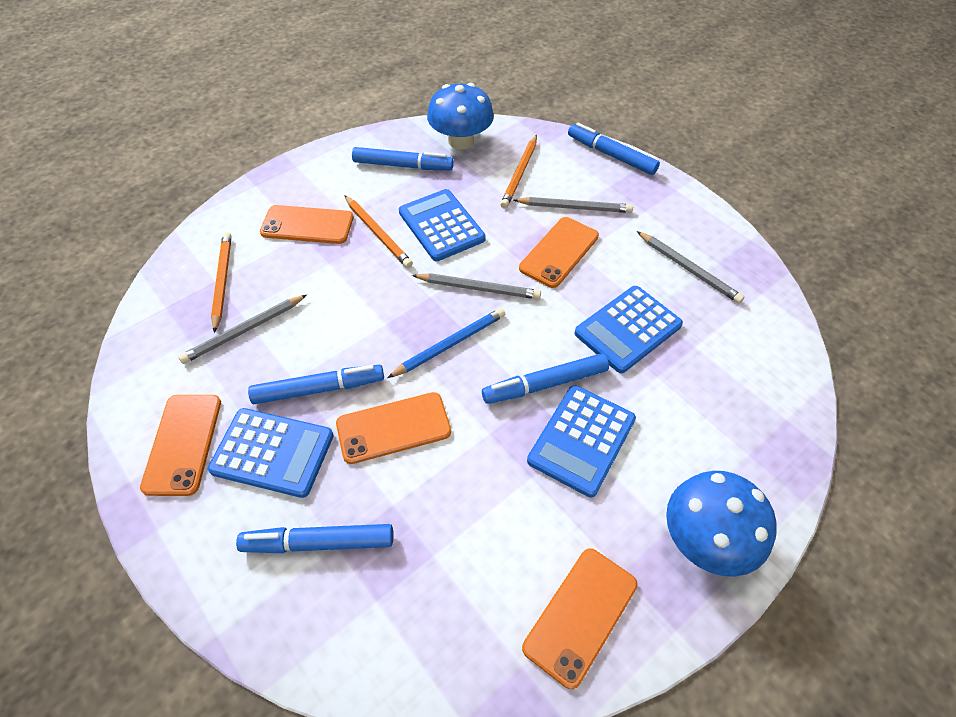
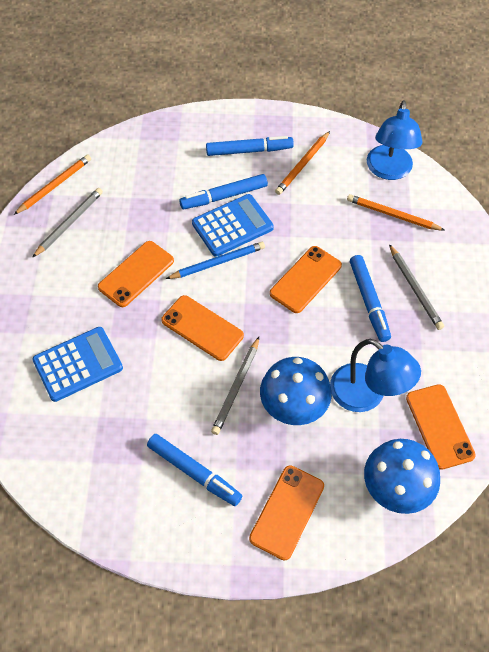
blue calculator: 4 -> 2
blue lamp: 0 -> 2
blue marker: 5 -> 4
grey pencil: 4 -> 3

